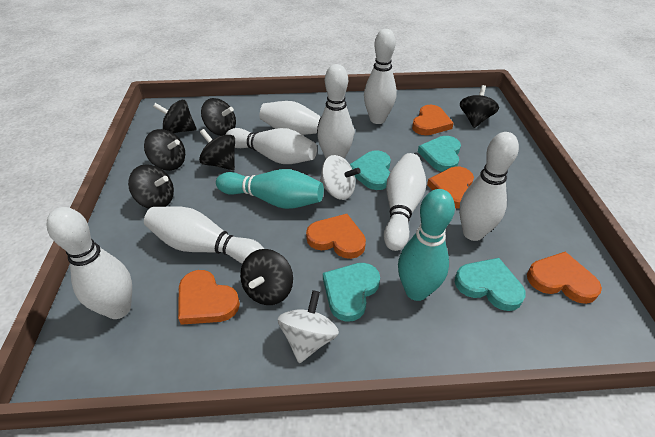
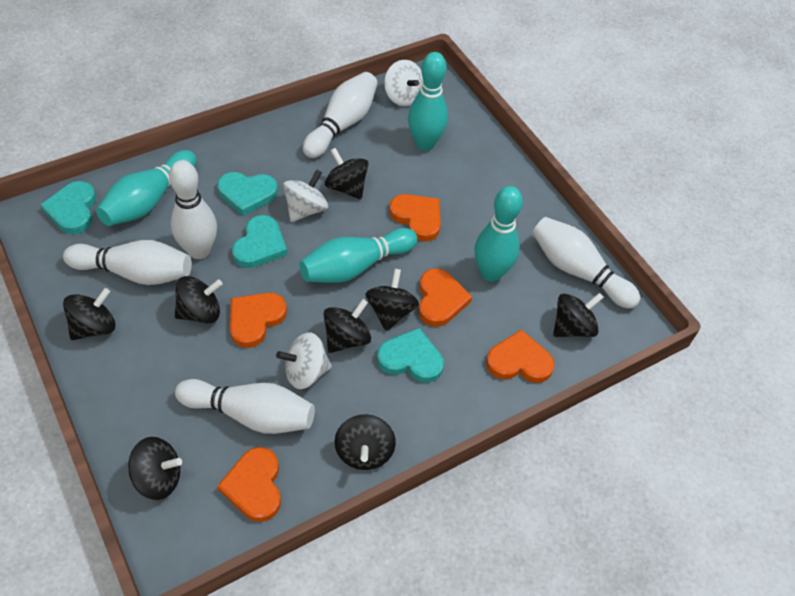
black spinning top: 7 -> 8
turquoise bowling pin: 2 -> 4
white bowling pin: 8 -> 5
white spinning top: 2 -> 3

